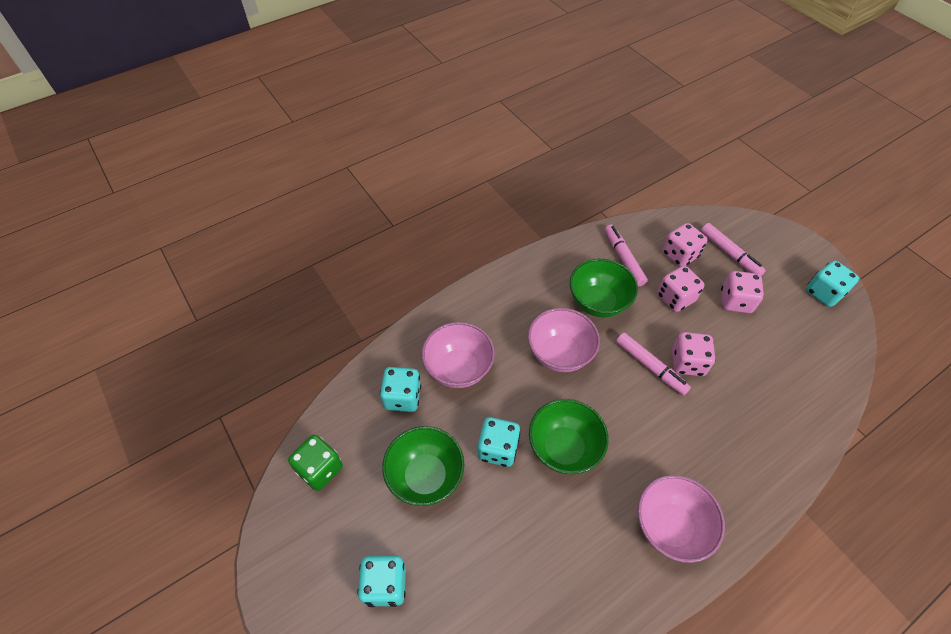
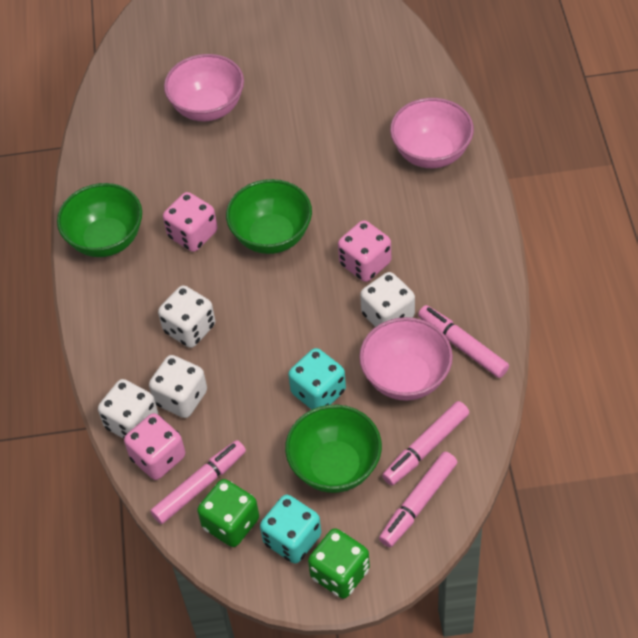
green dice: 1 -> 2
pink dice: 4 -> 3
pink marker: 3 -> 4
turquoise dice: 4 -> 2
white dice: 0 -> 4

